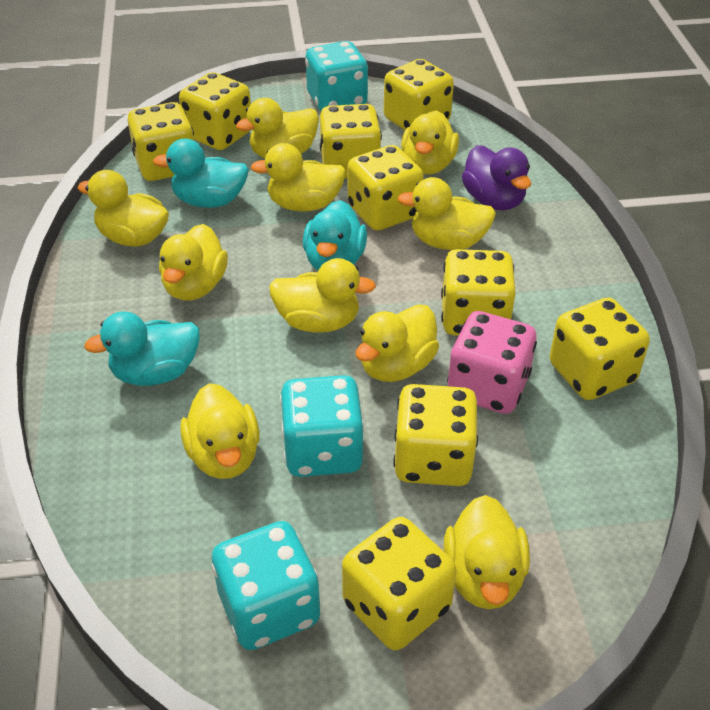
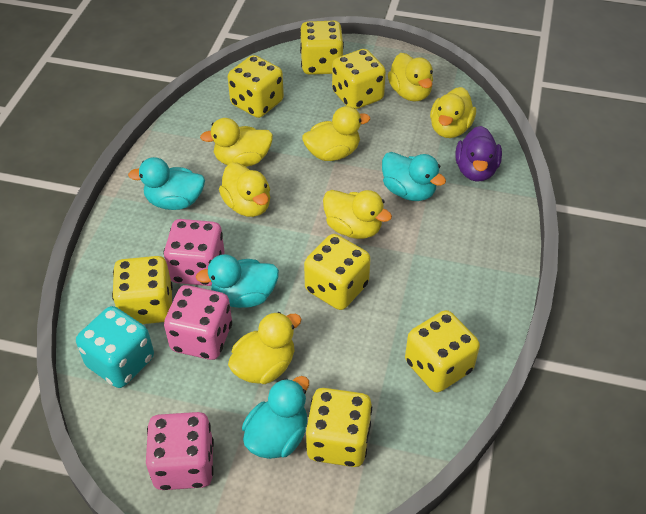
pink dice: 1 -> 3
turquoise dice: 3 -> 1
turquoise duck: 3 -> 4
yellow dice: 9 -> 7
yellow duck: 10 -> 7

